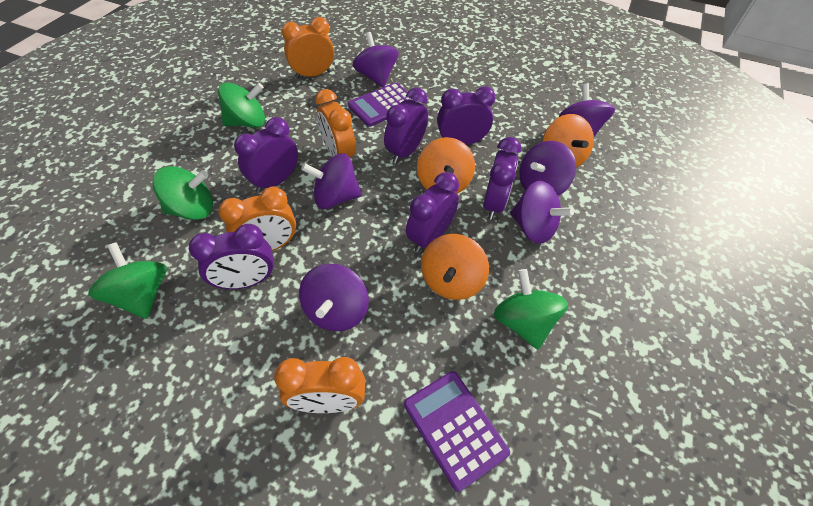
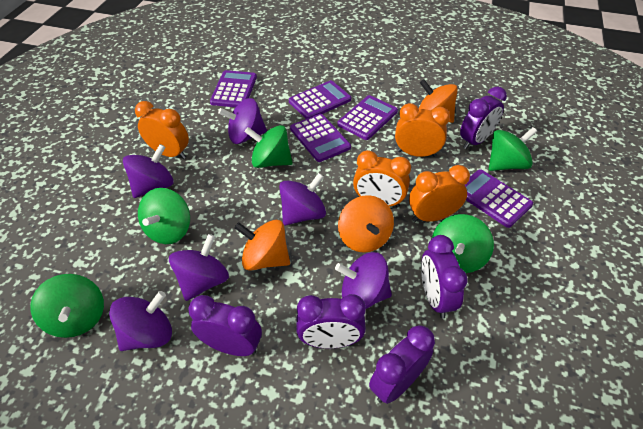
green spinning top: 4 -> 5
purple calculator: 2 -> 5
purple clock: 6 -> 5

